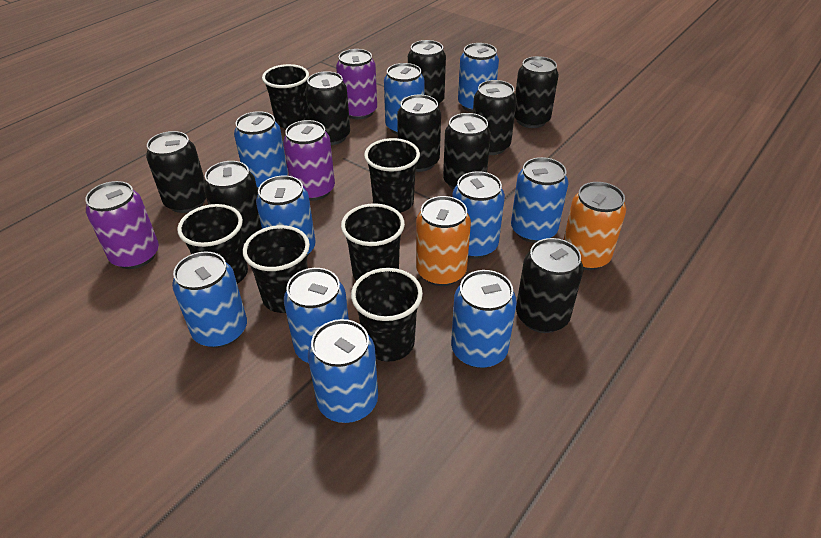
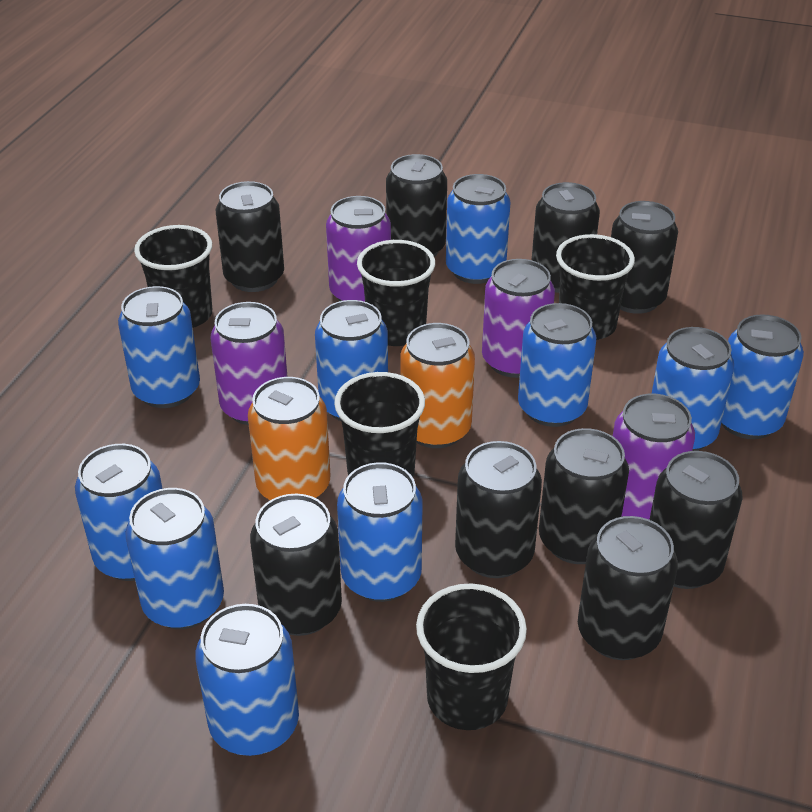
black cup: 6 -> 5
purple can: 3 -> 4

